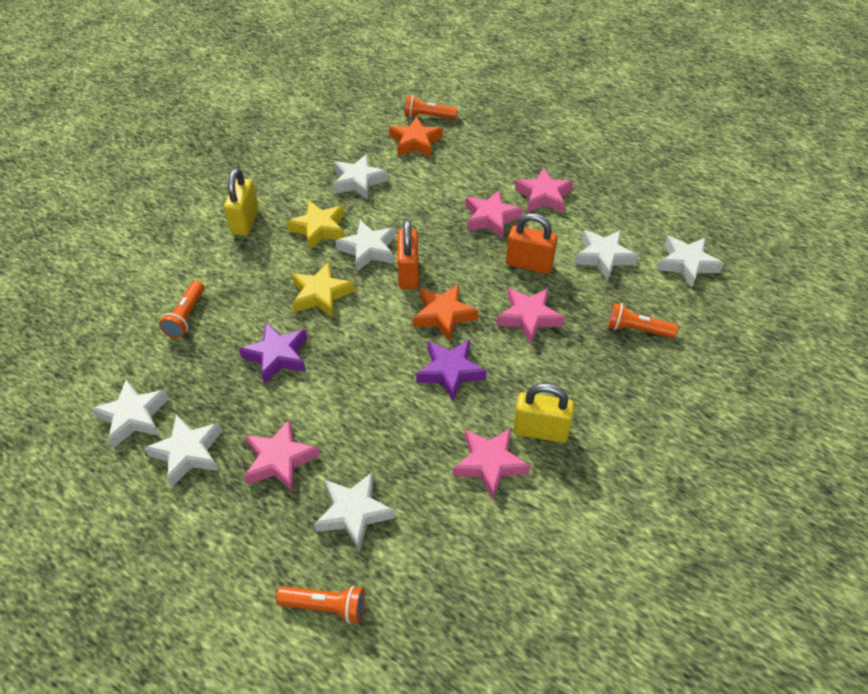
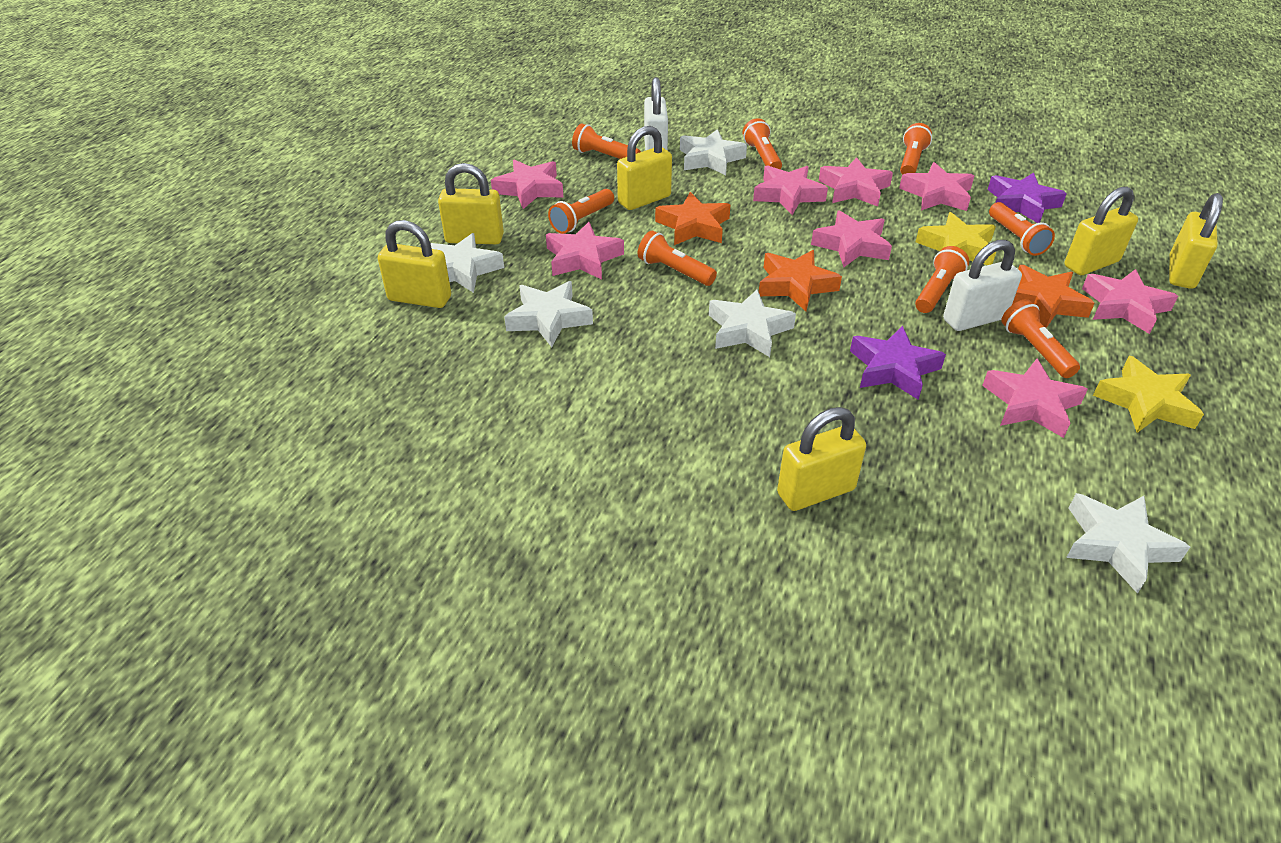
orange flashlight: 4 -> 8
orange padlock: 2 -> 0
orange star: 2 -> 3
pink star: 5 -> 8
white padlock: 0 -> 2
white star: 7 -> 5
yellow padlock: 2 -> 6

